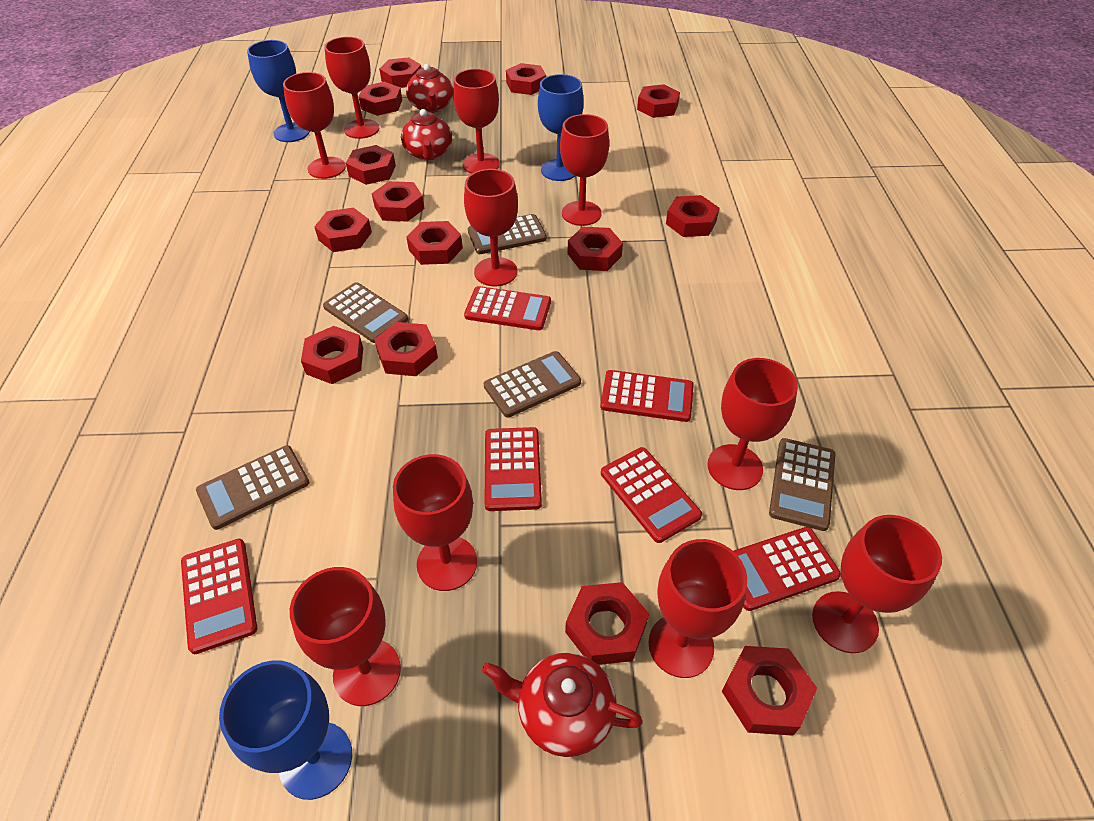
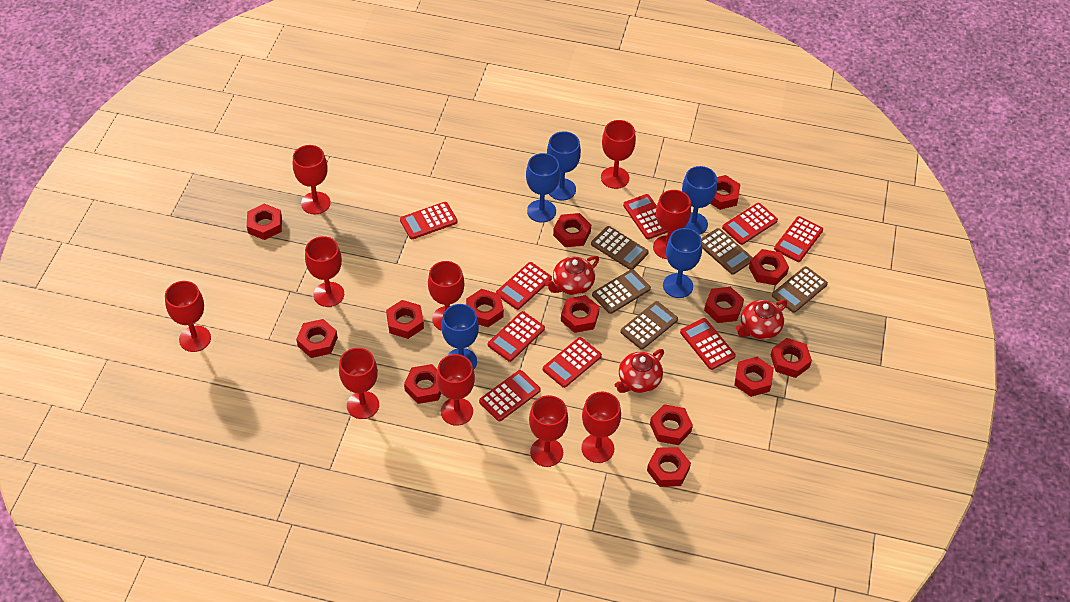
blue goblet: 3 -> 5
red calculator: 6 -> 9

